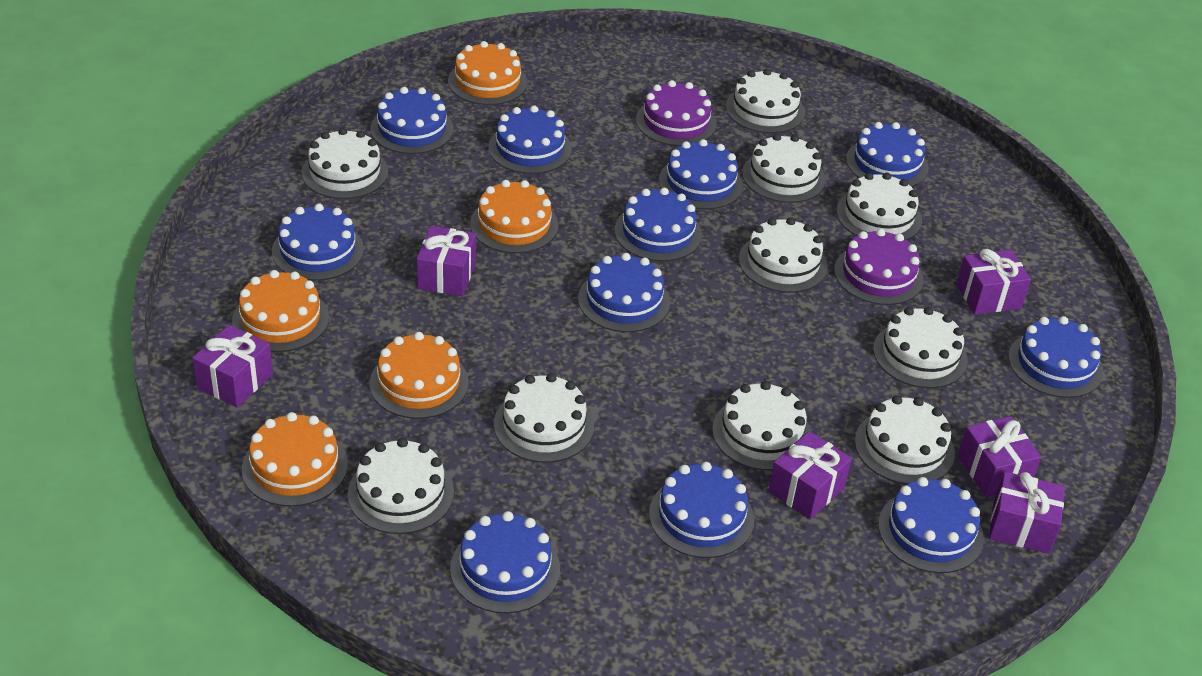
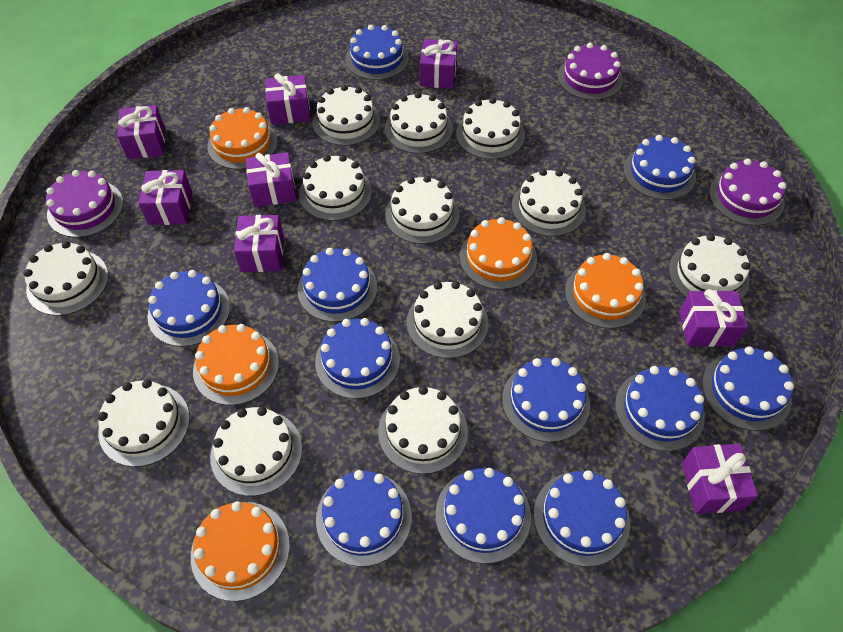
purple cake: 2 -> 3
purple gift: 6 -> 8
white cake: 10 -> 12

